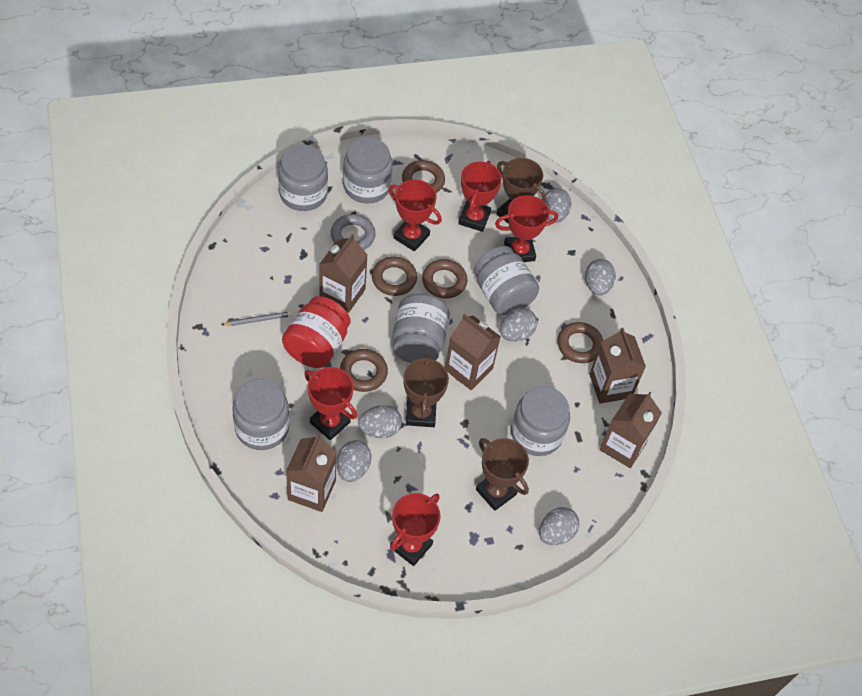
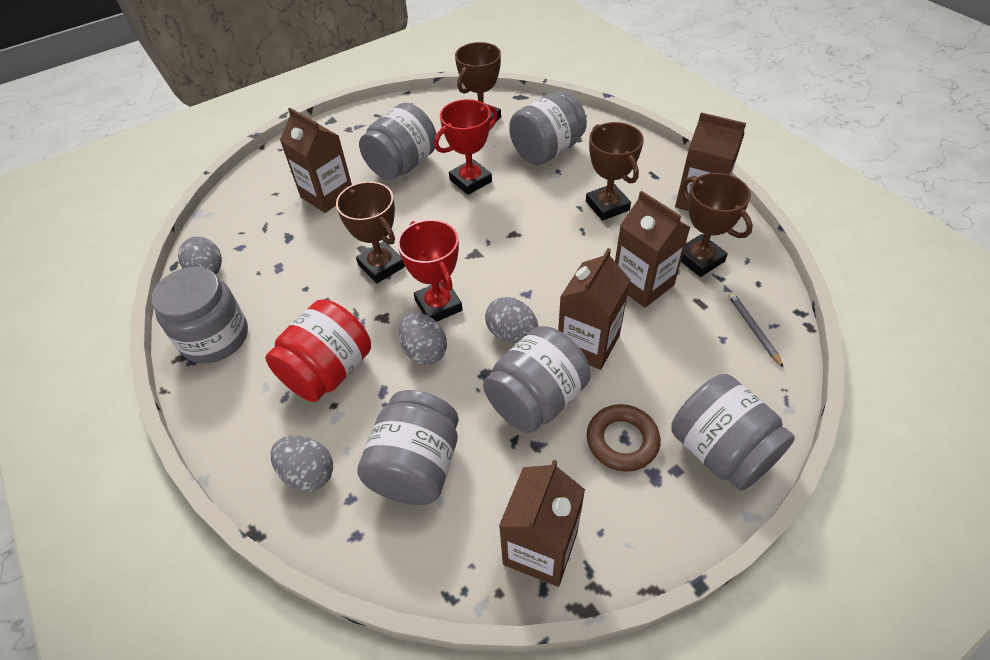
brown ring: 5 -> 1
brown trophy: 3 -> 4
grey egg: 6 -> 4
grey ring: 1 -> 0
red trophy: 5 -> 2

